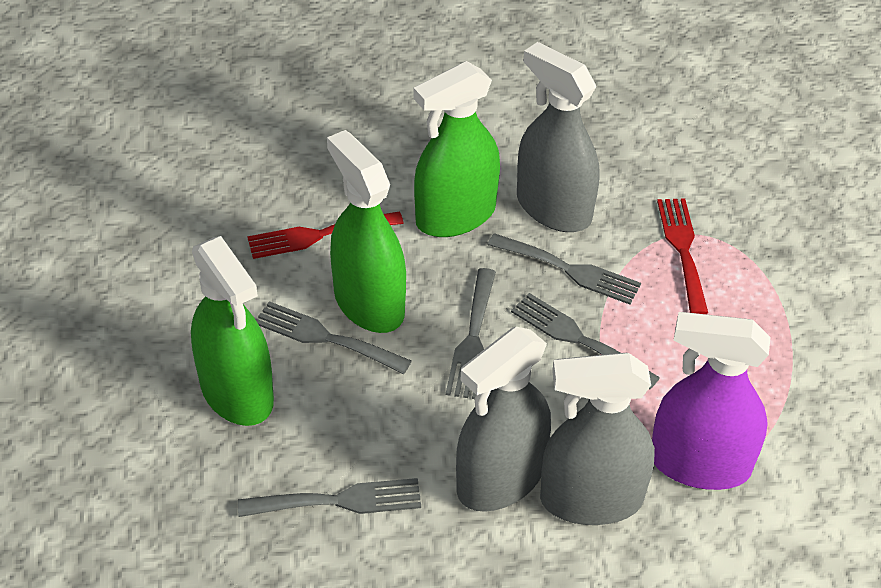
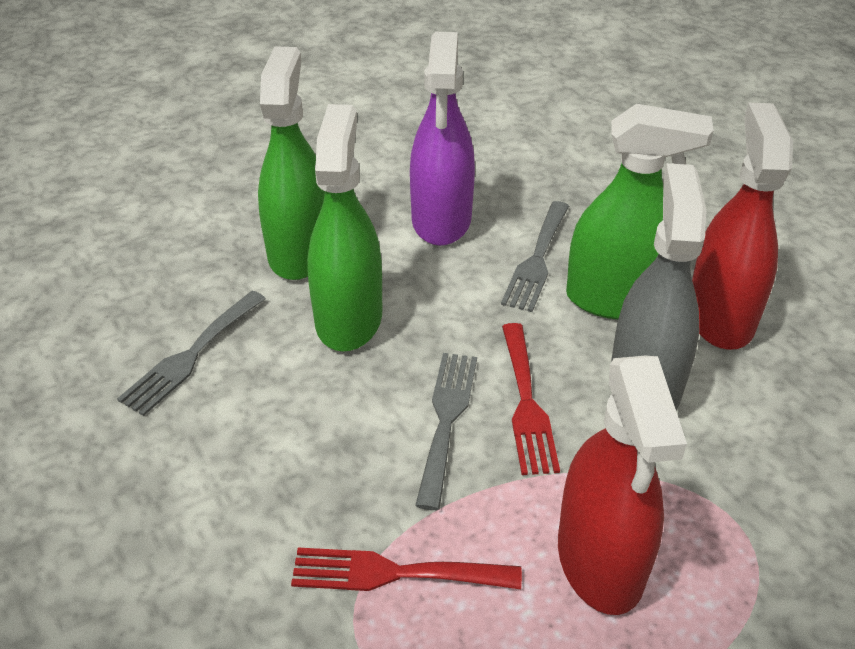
grey fork: 5 -> 3
grey spray bottle: 3 -> 1
red spray bottle: 0 -> 2

